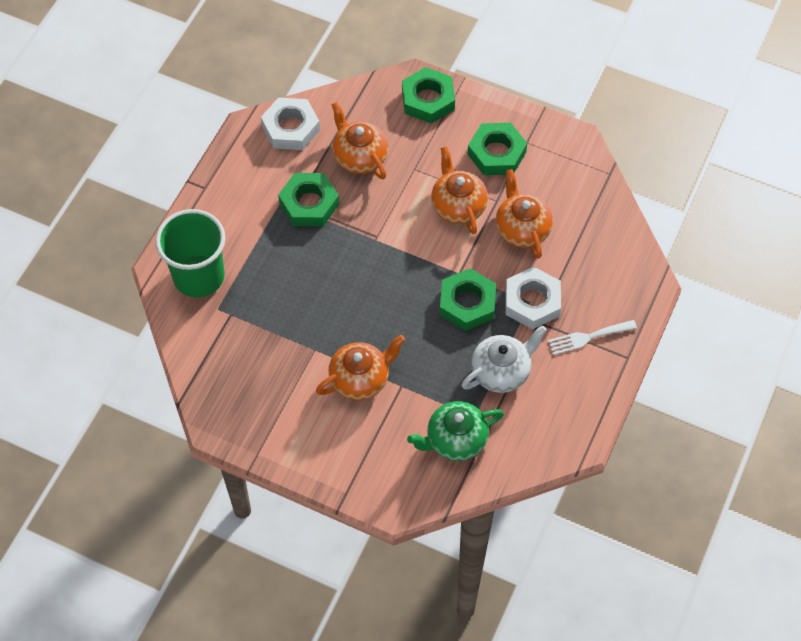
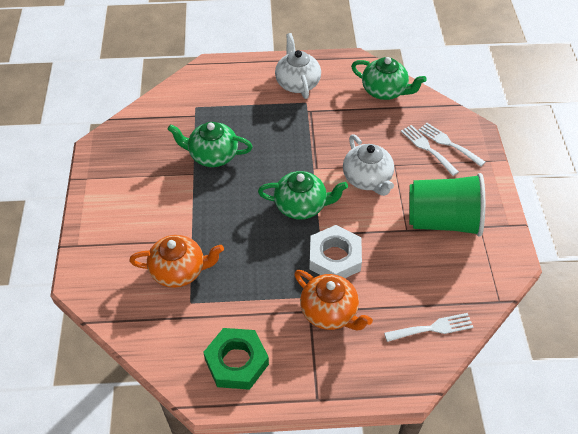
green nut: 4 -> 1
green teapot: 1 -> 3
orange teapot: 4 -> 2
white fork: 1 -> 3
white nut: 2 -> 1
white teapot: 1 -> 2

